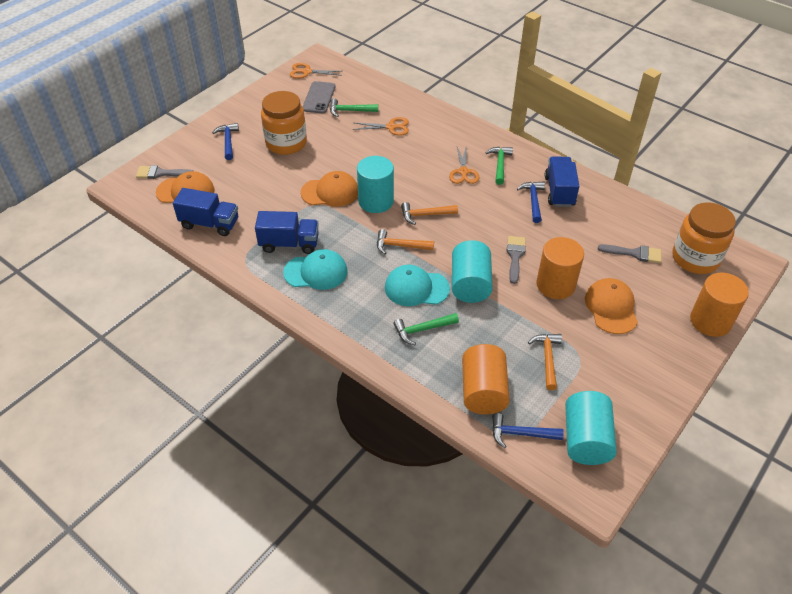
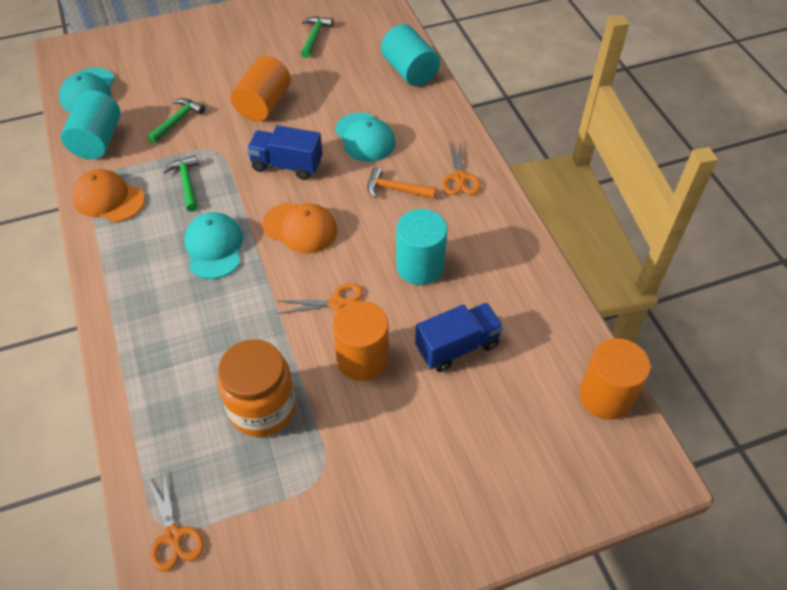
blue hammer: 3 -> 0
blue truck: 3 -> 2
grey brush: 3 -> 0
grey phone: 1 -> 0
orange cap: 3 -> 2
orange hammer: 3 -> 1
orange jar: 2 -> 1
turquoise cap: 2 -> 3

